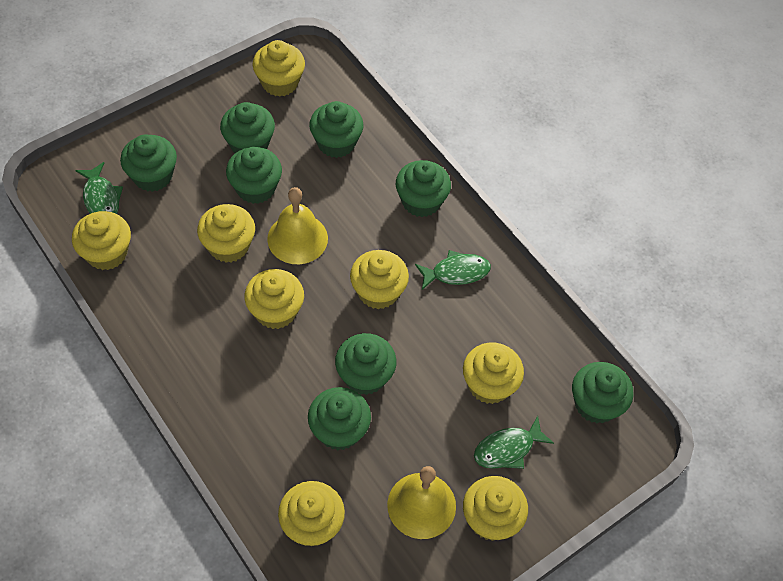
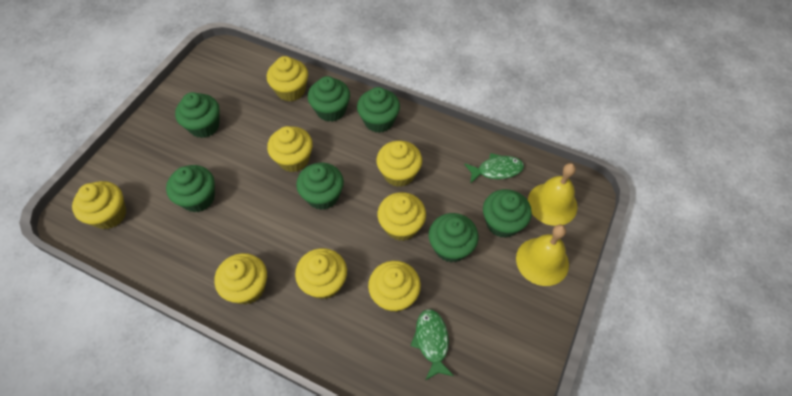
green cupcake: 8 -> 7
green fish: 3 -> 2

